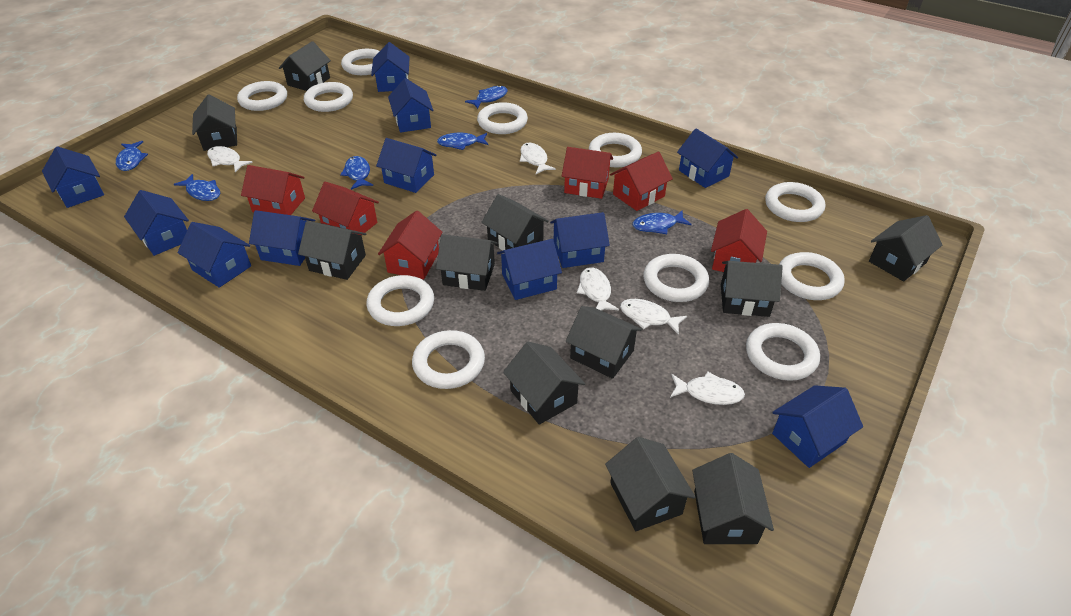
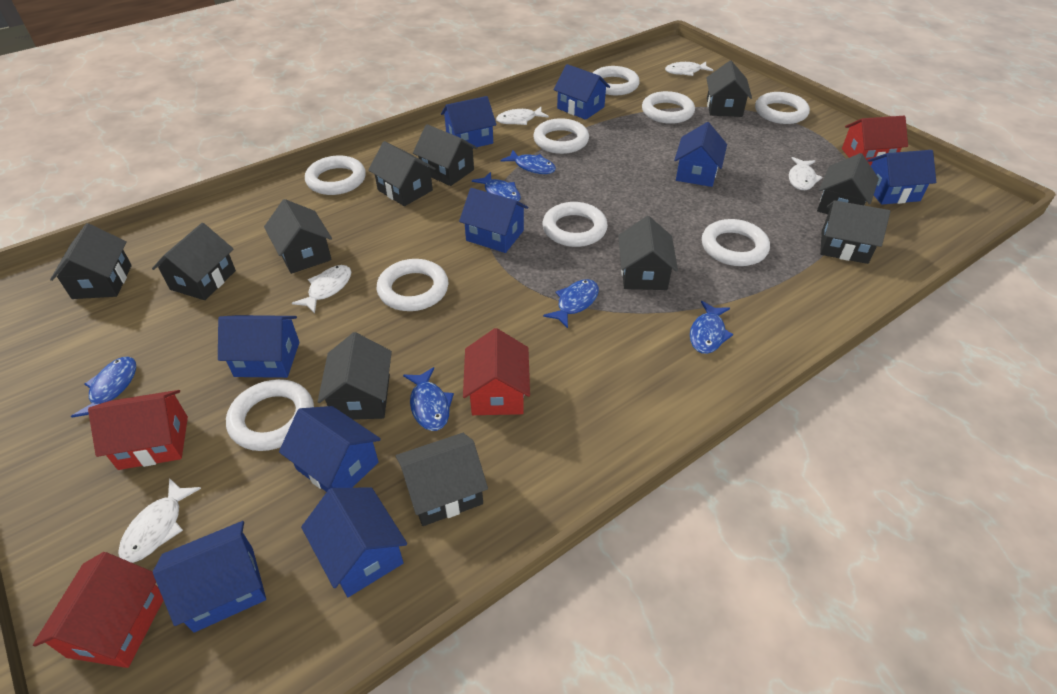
blue house: 11 -> 9
red house: 6 -> 4
white ring: 11 -> 9

